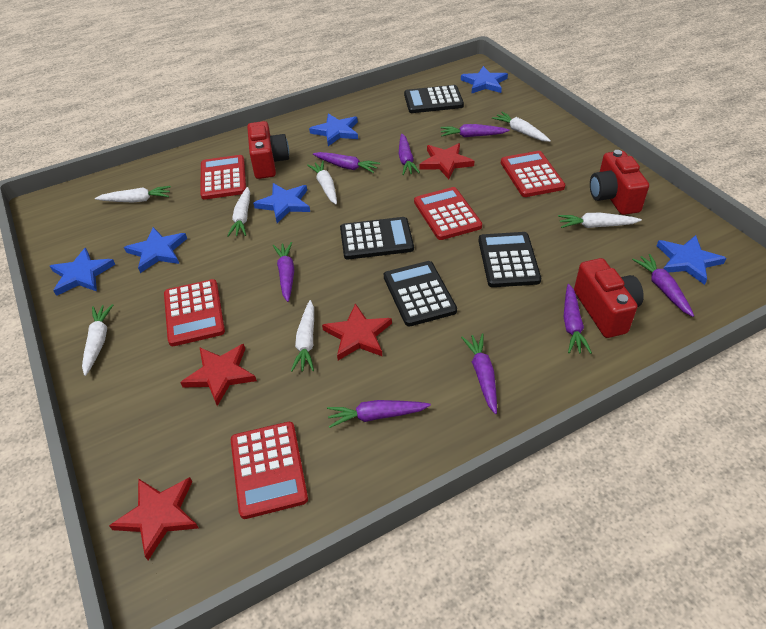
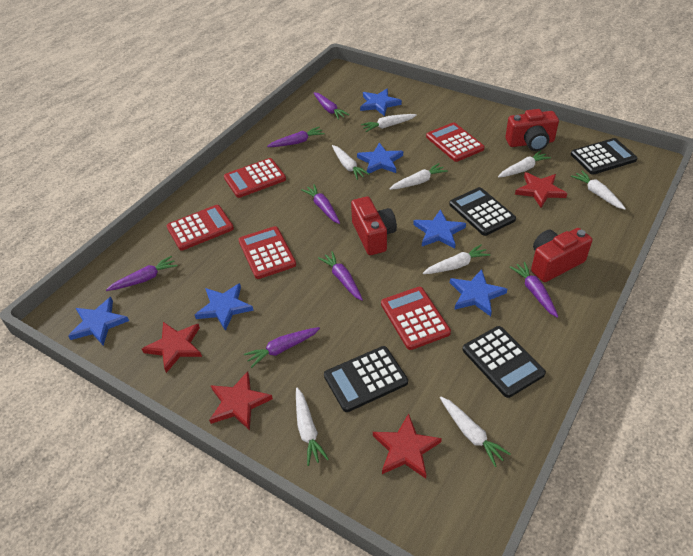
purple carrot: 8 -> 7
white carrot: 7 -> 8

